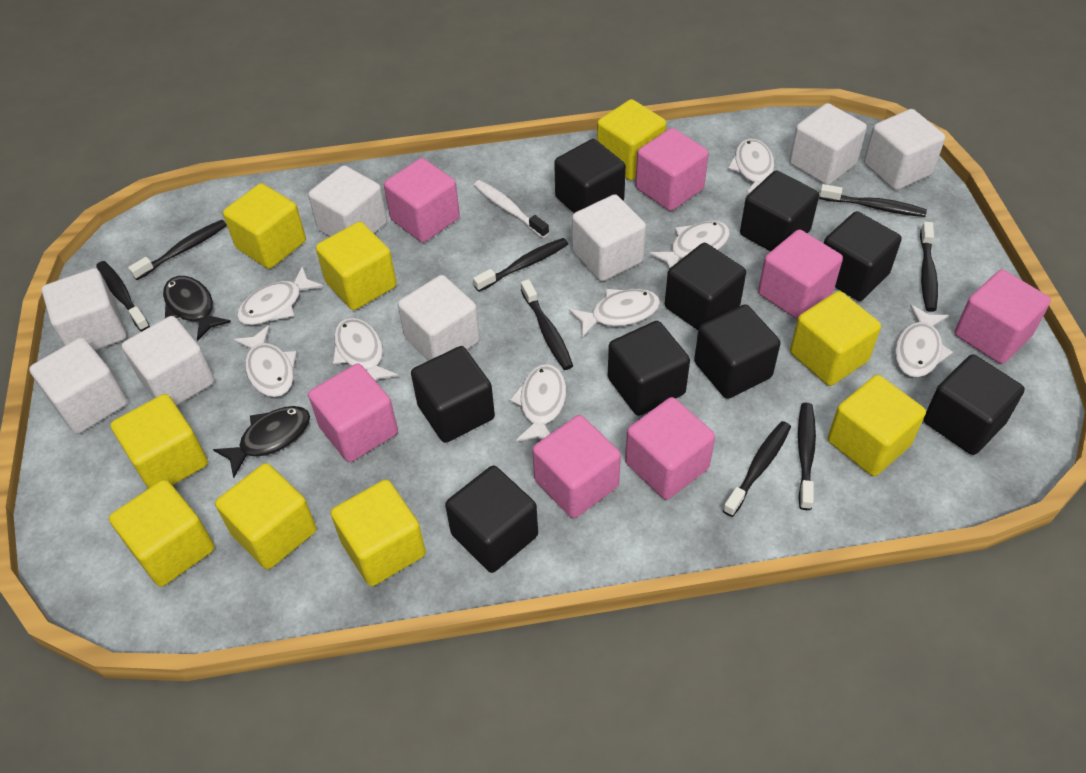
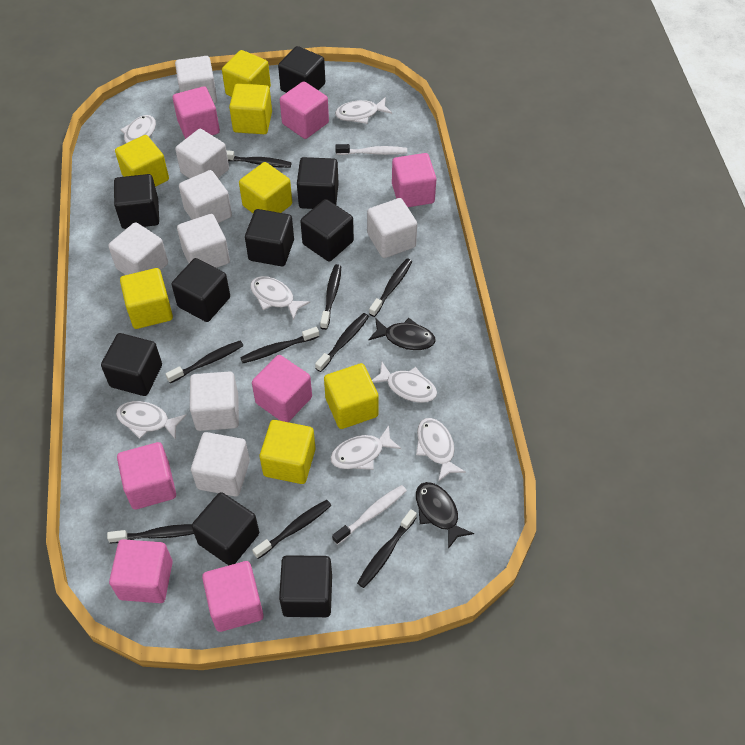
black toothbrush: 8 -> 9
white fish: 8 -> 7
white toothbrush: 1 -> 2
yellow cube: 9 -> 7

